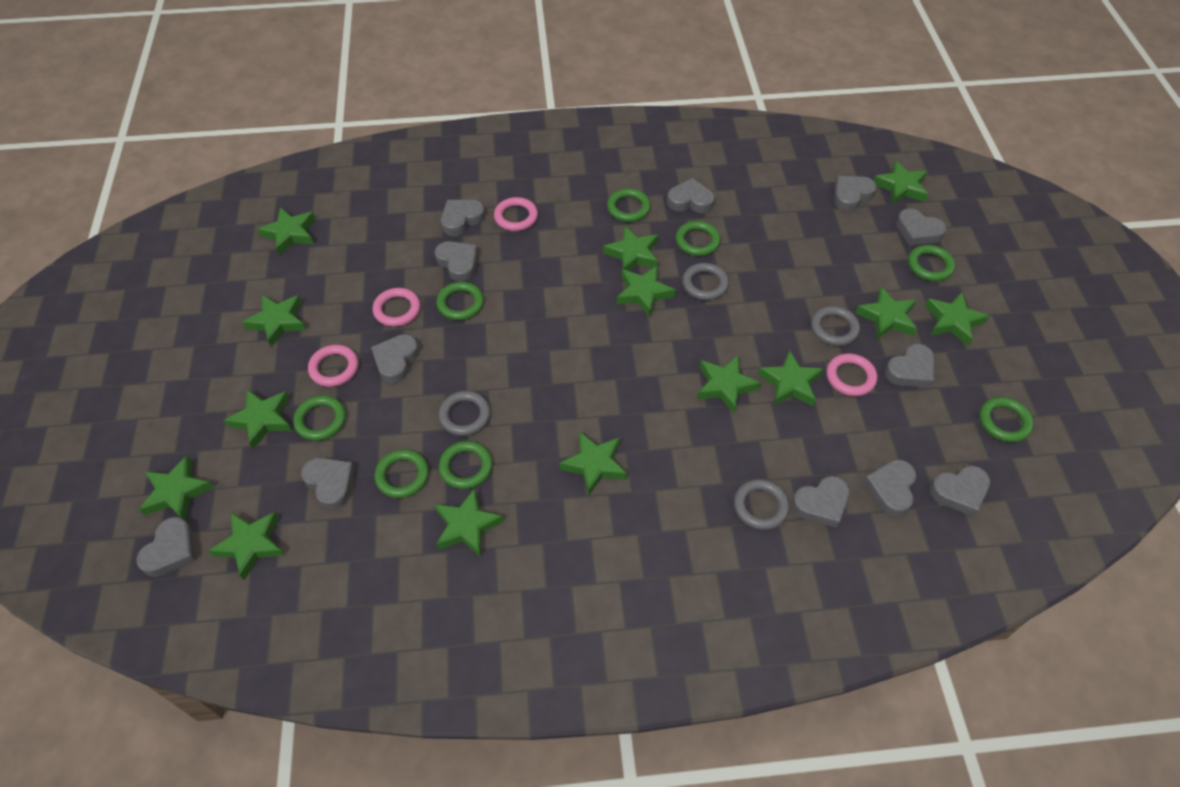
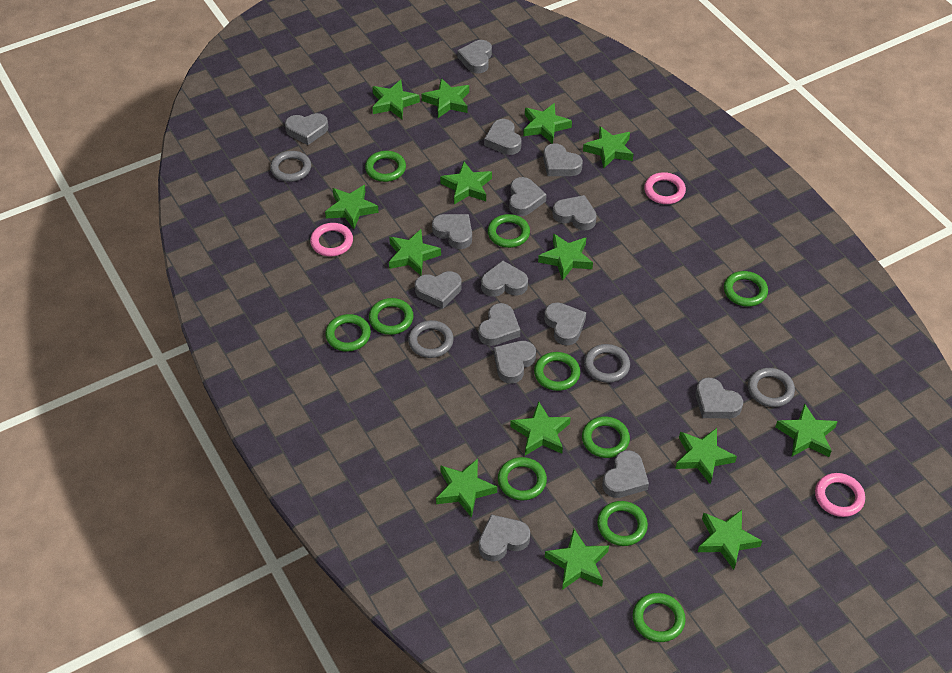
green ring: 8 -> 10
grey heart: 12 -> 15
pink ring: 4 -> 3

